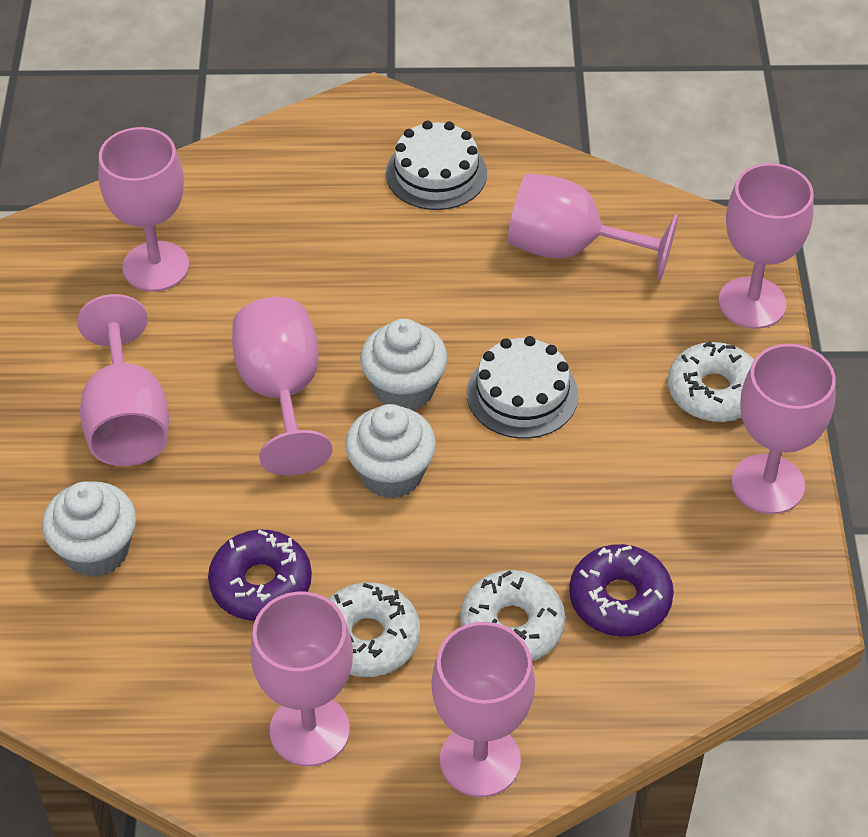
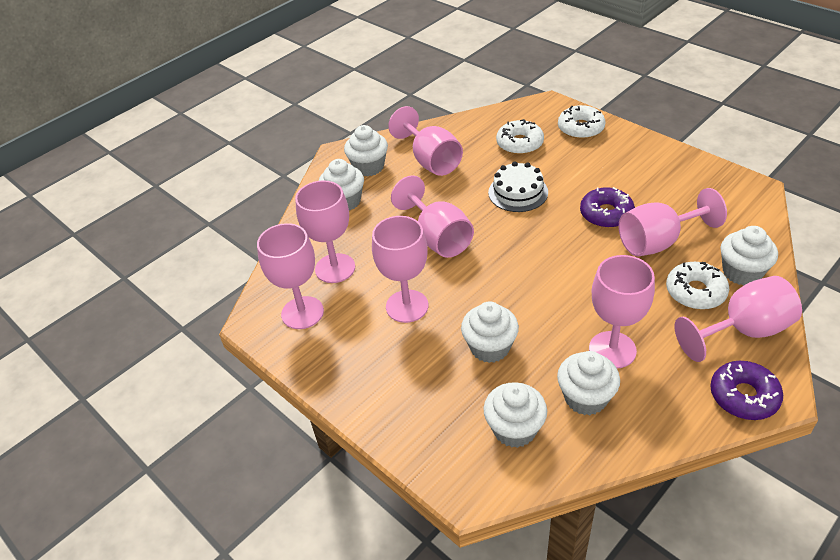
white cake: 2 -> 1
white cupcake: 3 -> 6

